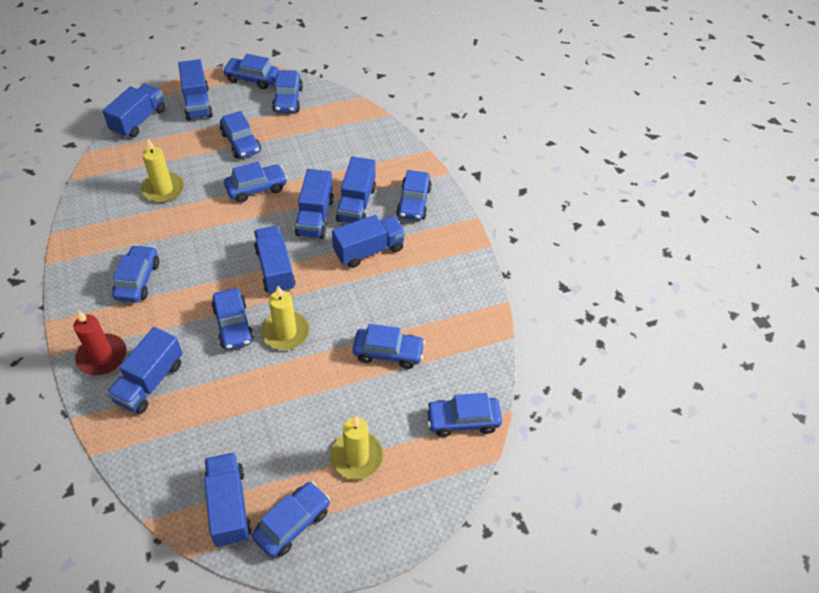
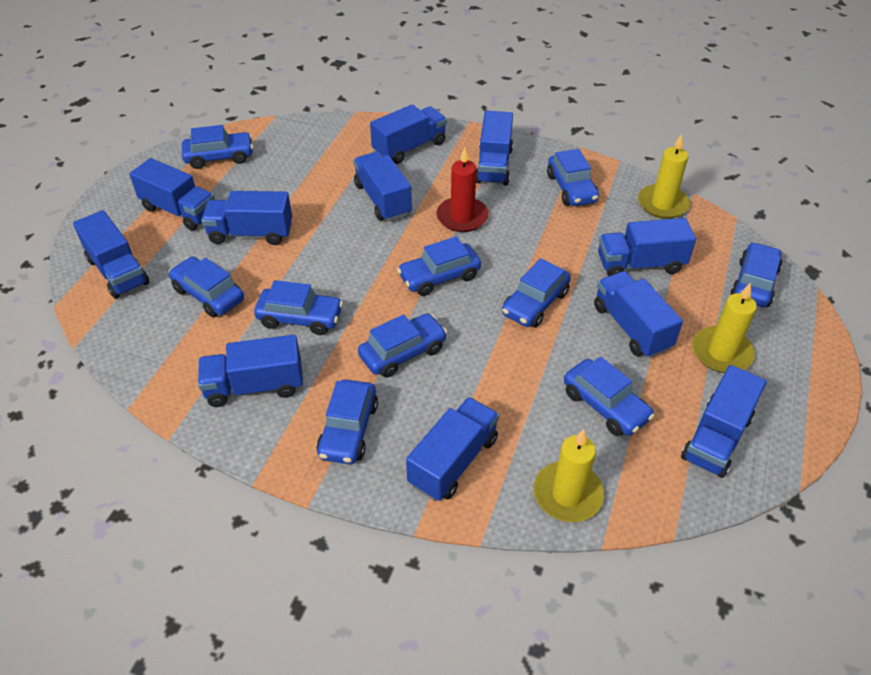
blue truck: 8 -> 11

